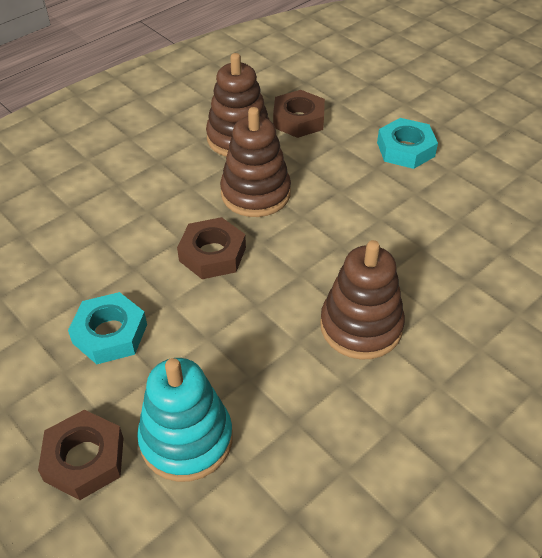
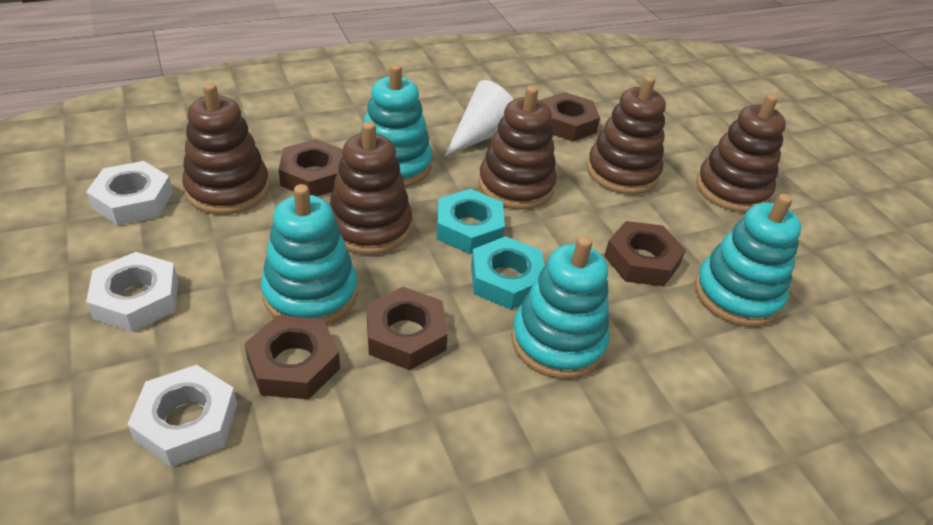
brown nut: 3 -> 5
brown stacking toy: 3 -> 5
turquoise stacking toy: 1 -> 4
white cone: 0 -> 1
white nut: 0 -> 3

